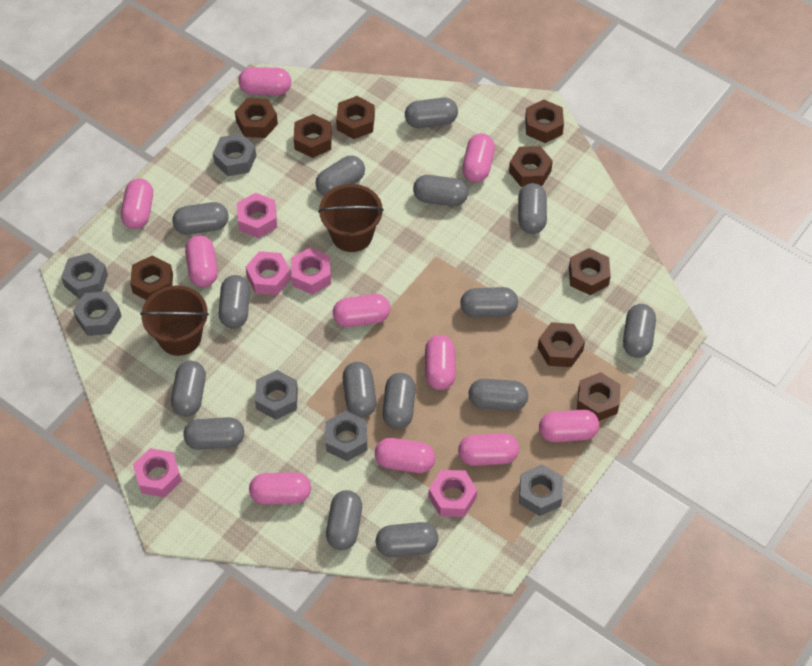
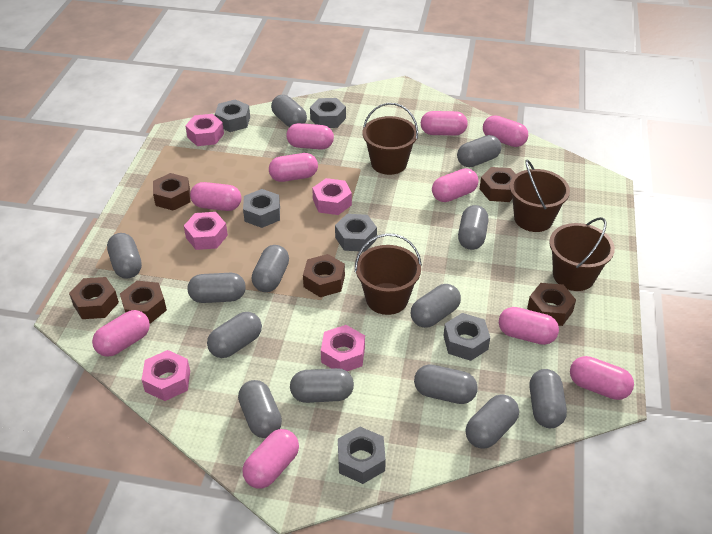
brown bucket: 2 -> 4
brown nut: 9 -> 6
grey capsule: 15 -> 13

